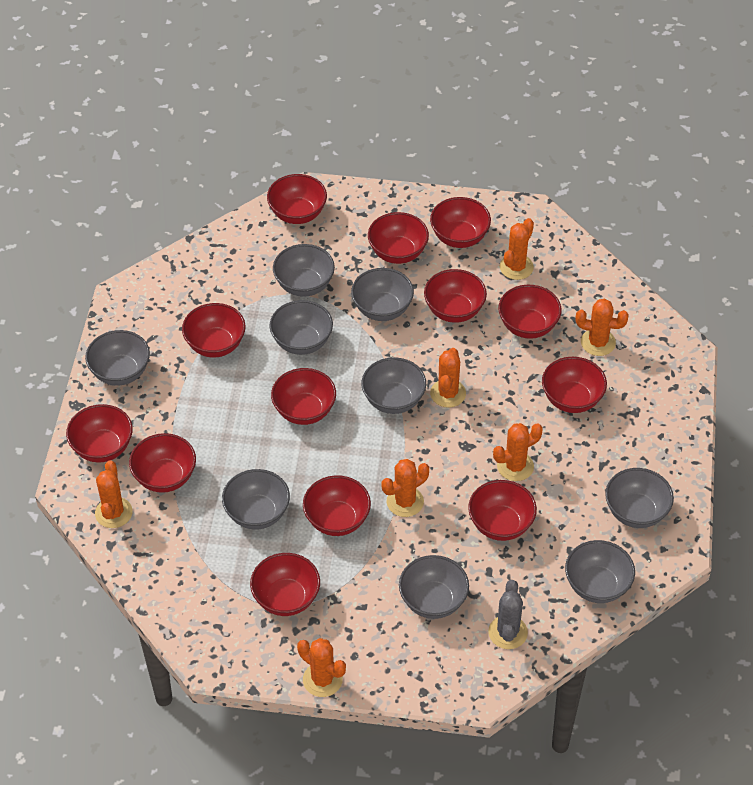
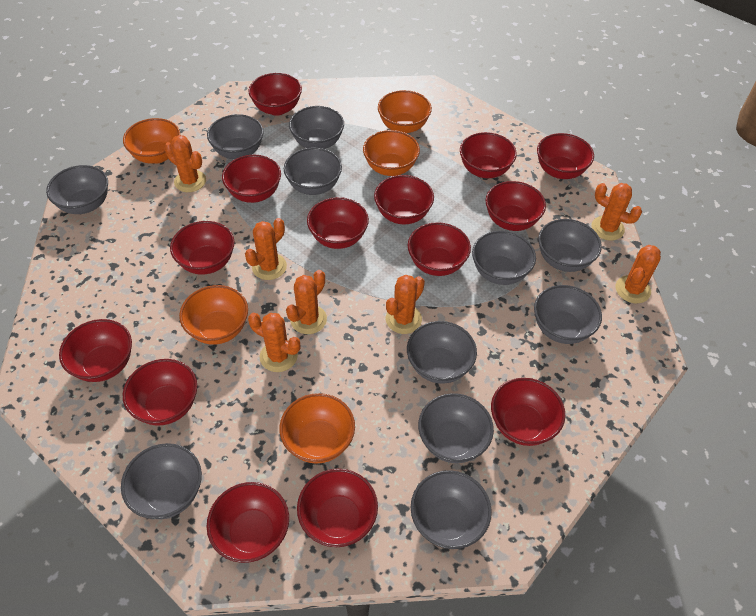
grey bowl: 9 -> 11
grey cactus: 1 -> 0
orange bowl: 0 -> 5
red bowl: 13 -> 14

